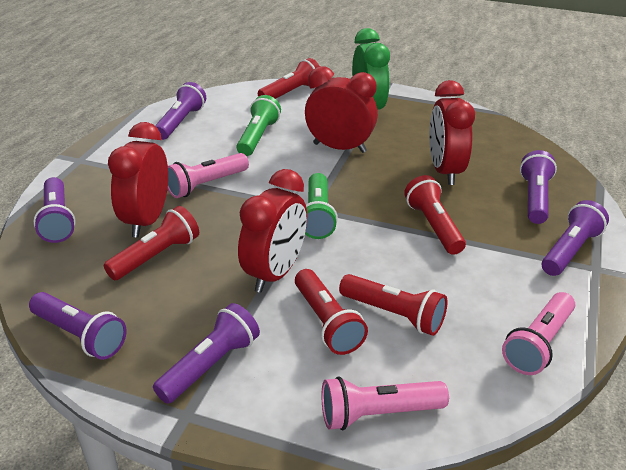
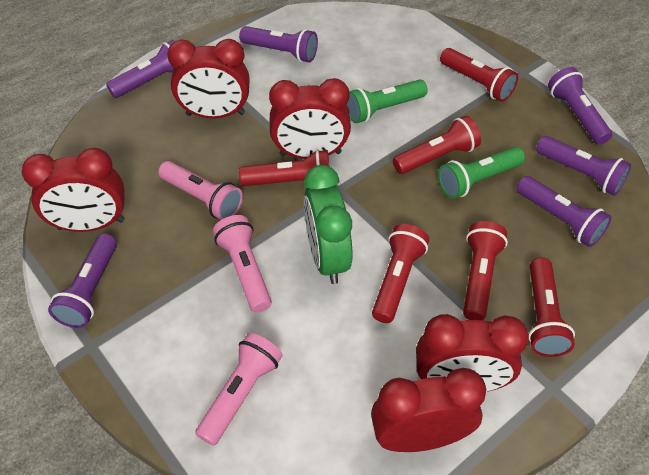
red clock: 4 -> 5
red flashlight: 5 -> 6

